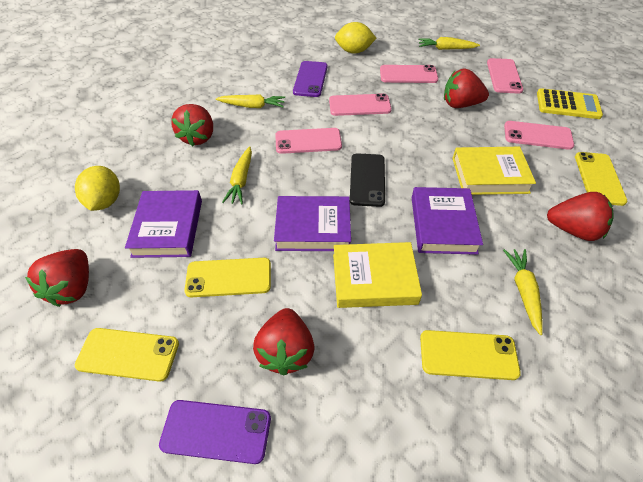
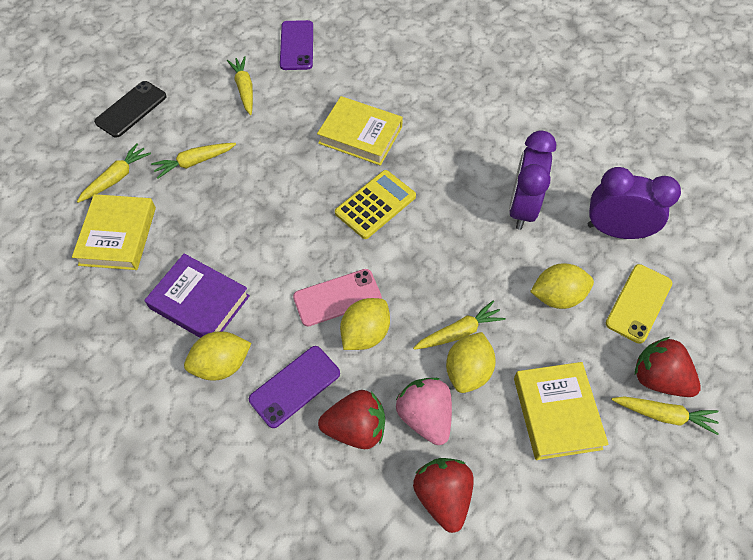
pink phone: 5 -> 1
pink strawberry: 0 -> 1
purple book: 3 -> 1
purple clock: 0 -> 2
red strawberry: 5 -> 3
yellow book: 2 -> 3
yellow carrot: 4 -> 5
yellow lemon: 2 -> 4
yellow phone: 4 -> 1

